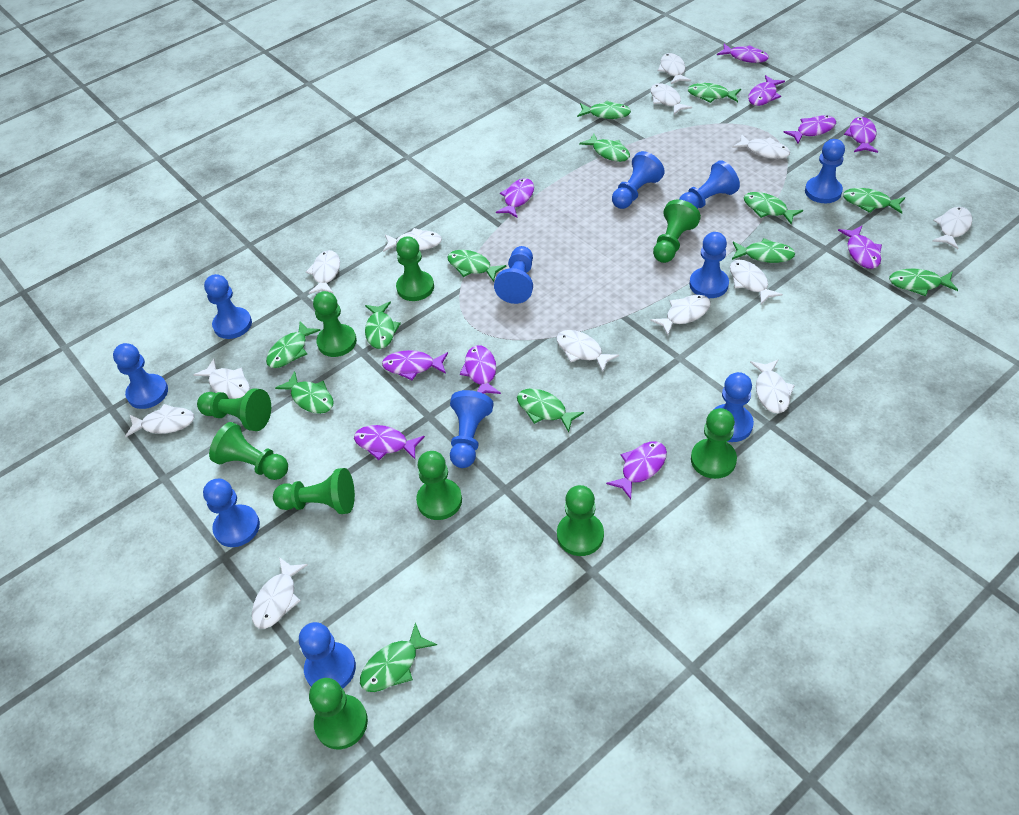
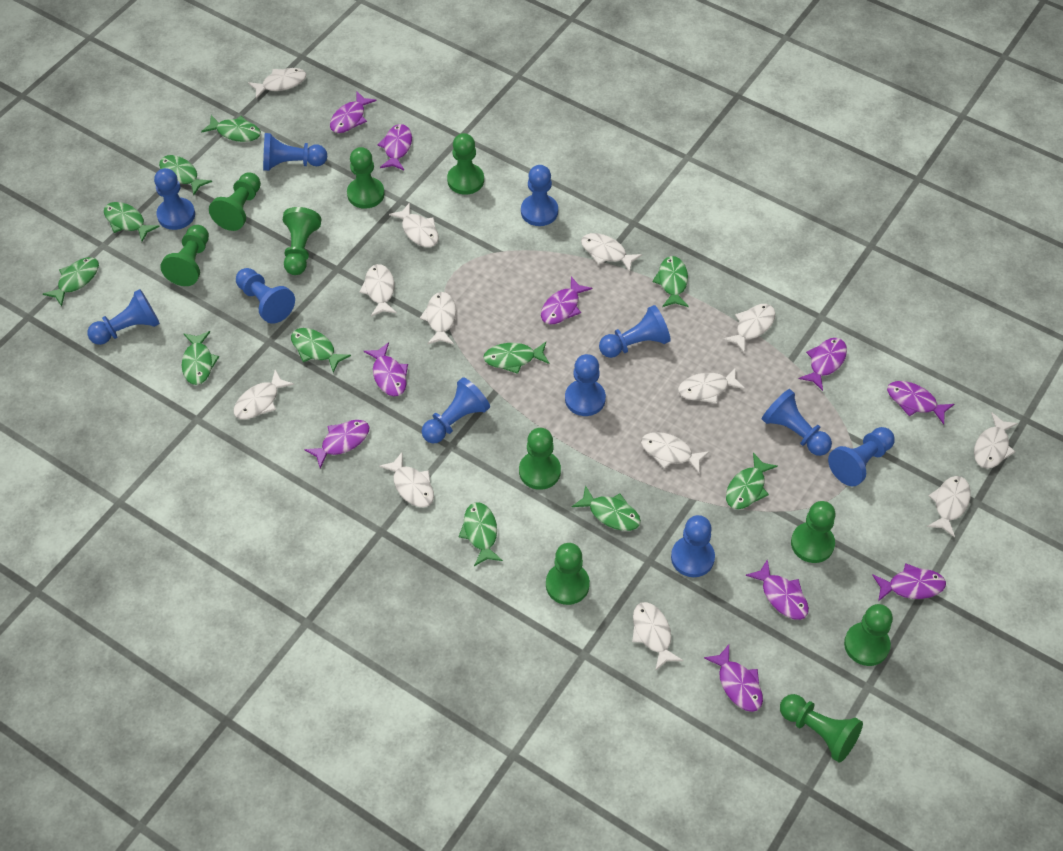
green fish: 13 -> 11

